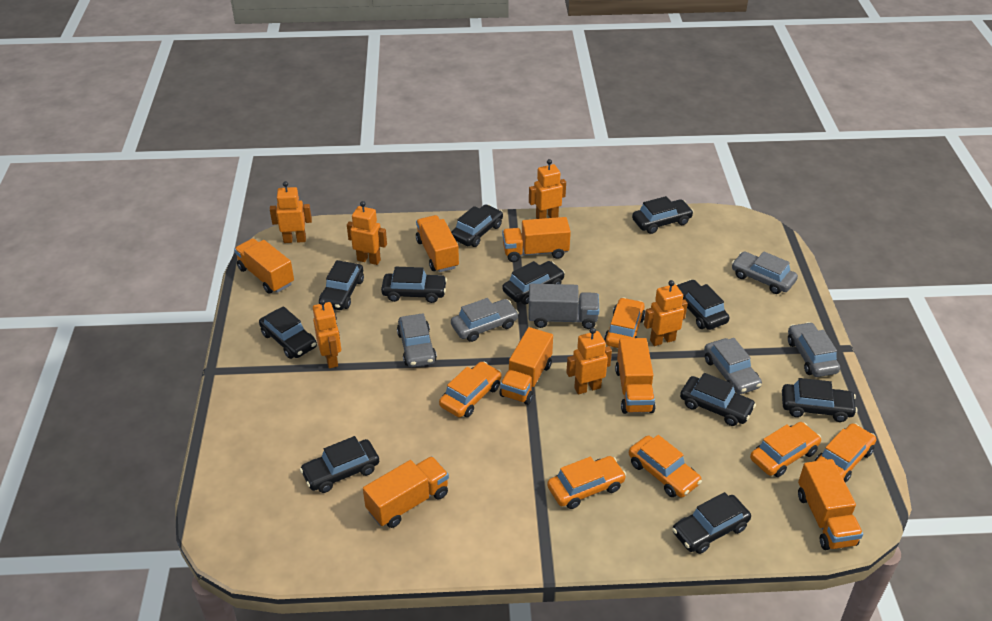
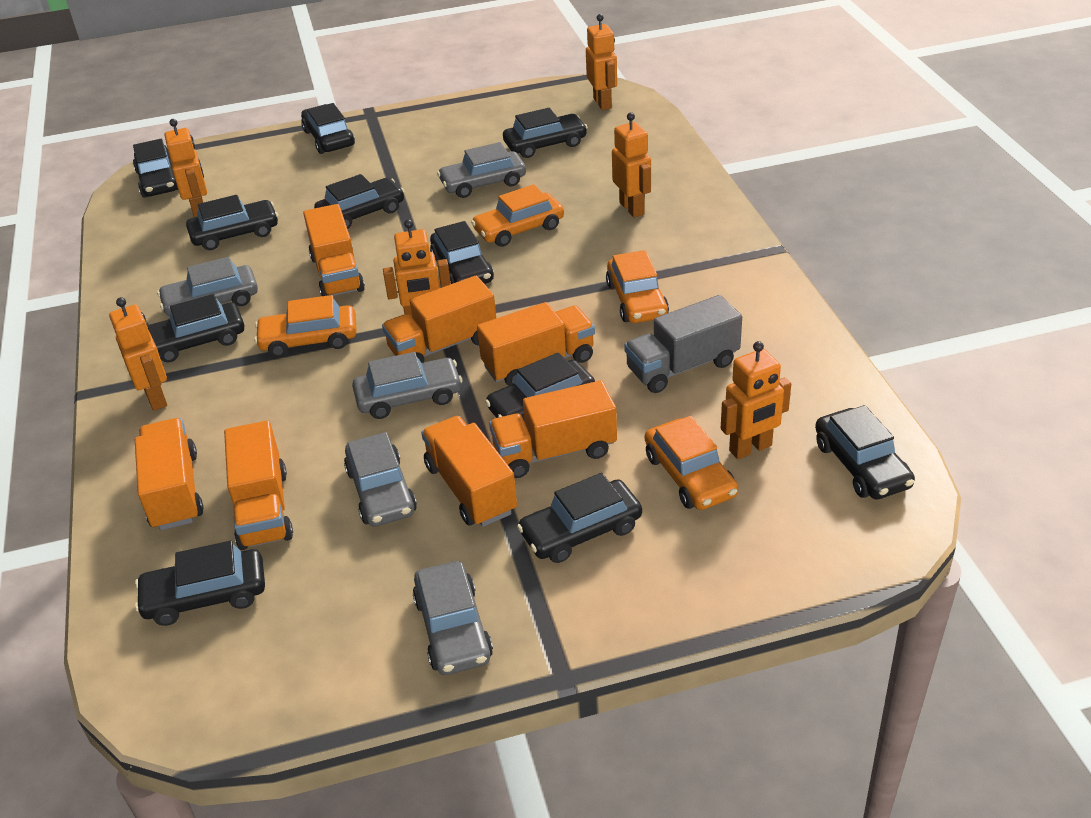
orange car: 6 -> 4

